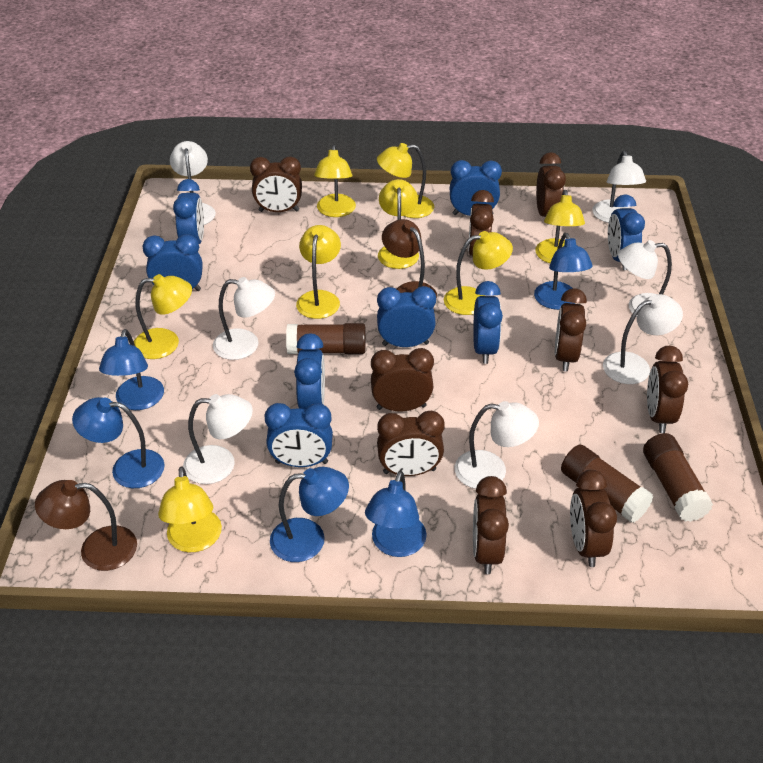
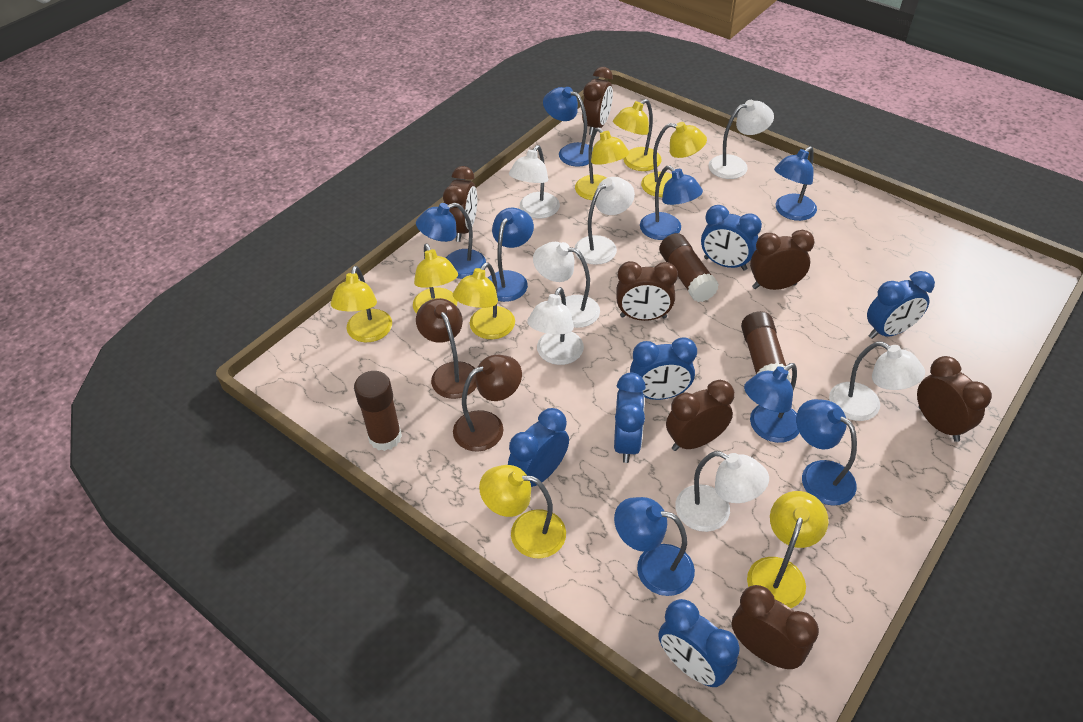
blue clock: 8 -> 6
blue lamp: 5 -> 8
brown clock: 9 -> 7

